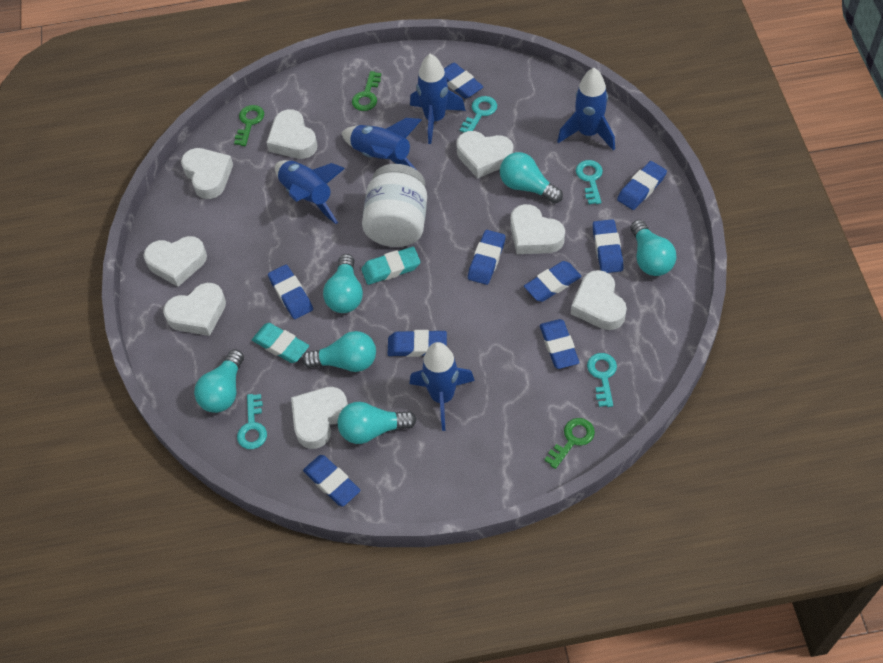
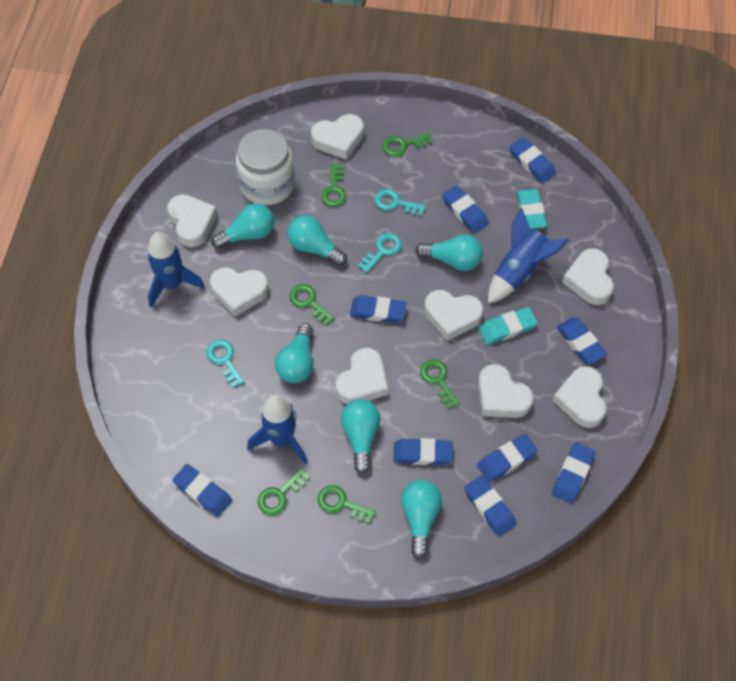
blue rocket: 5 -> 3
green key: 3 -> 6
turquoise key: 4 -> 3

